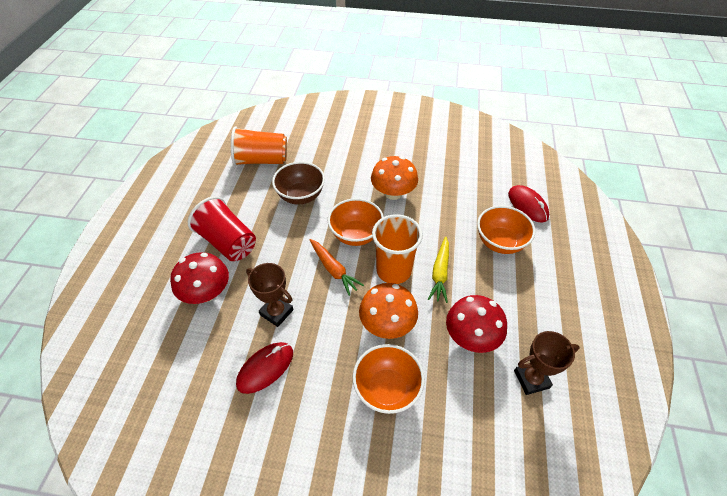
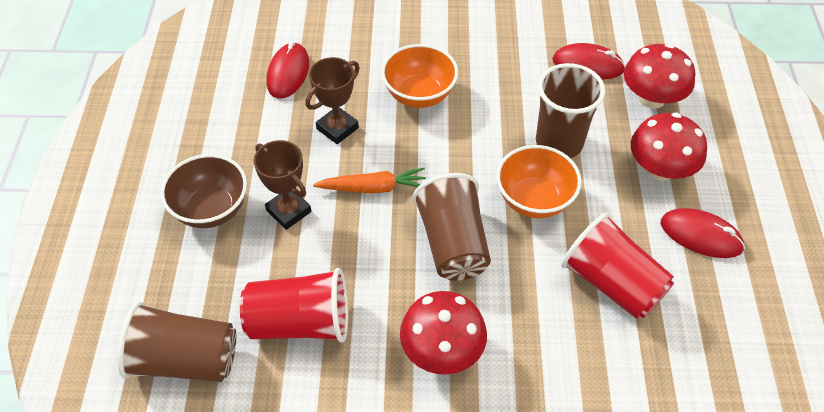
brown cup: 0 -> 3
orange bowl: 3 -> 2
orange cup: 2 -> 0
orange mushroom: 2 -> 0
red cup: 1 -> 2
red mouse: 2 -> 3
red mushroom: 2 -> 3
yellow carrot: 1 -> 0

